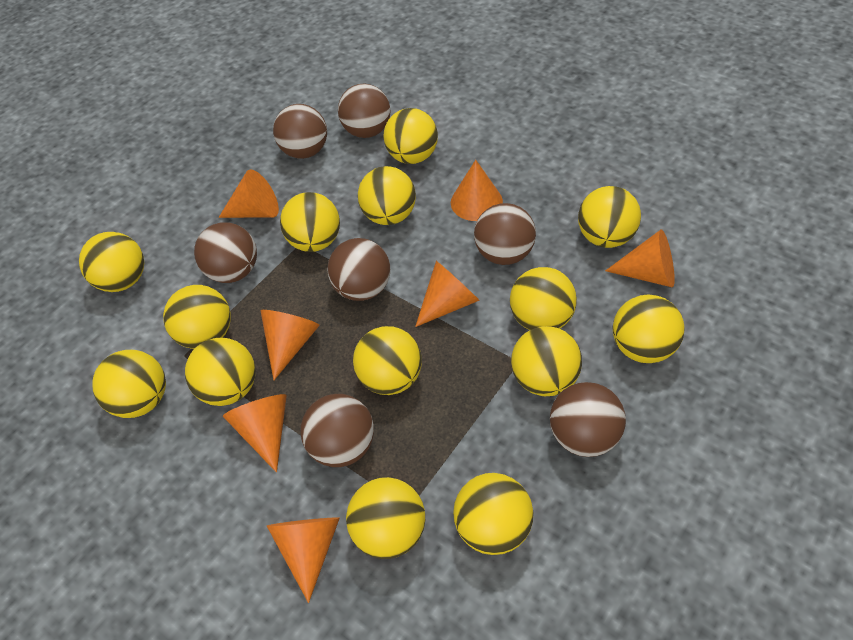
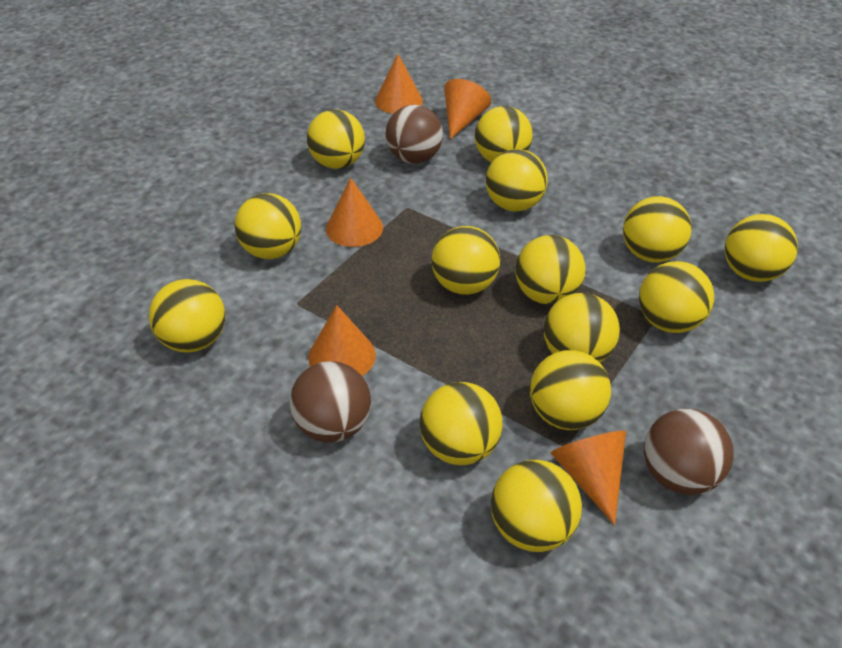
brown ball: 7 -> 3
orange cone: 7 -> 5

